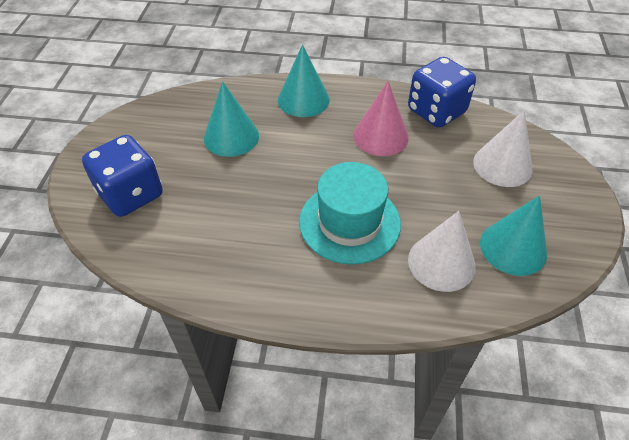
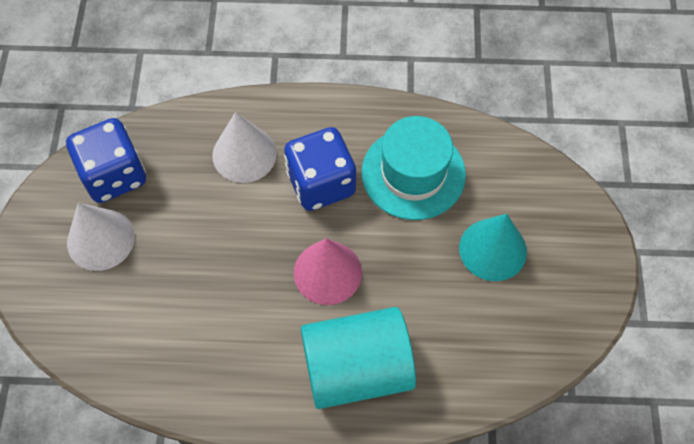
turquoise cone: 3 -> 1
turquoise cylinder: 0 -> 1

